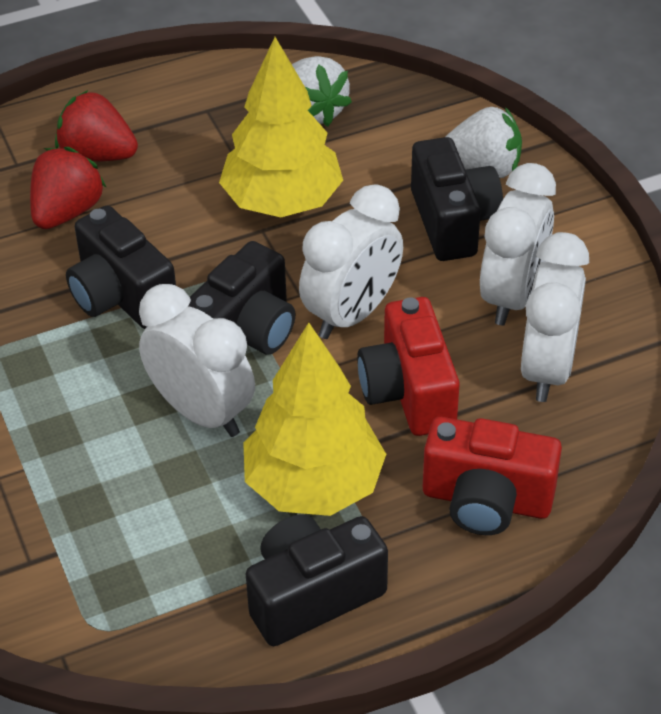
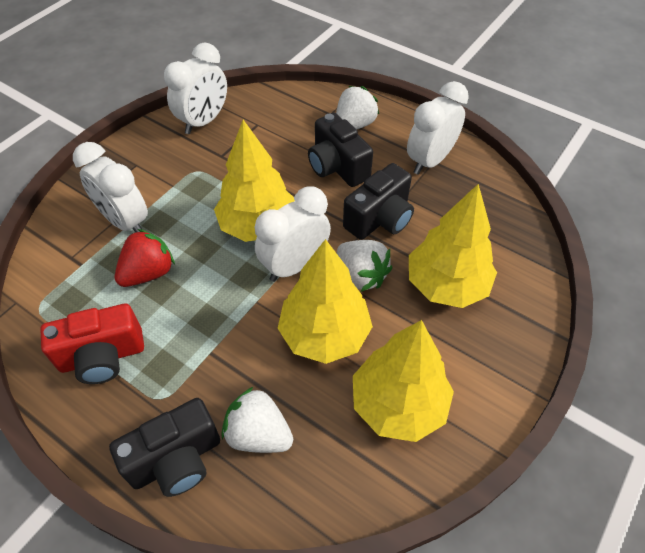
black camera: 4 -> 3
red camera: 2 -> 1
red strawberry: 2 -> 1
white strawberry: 2 -> 3
yellow tree: 2 -> 4

